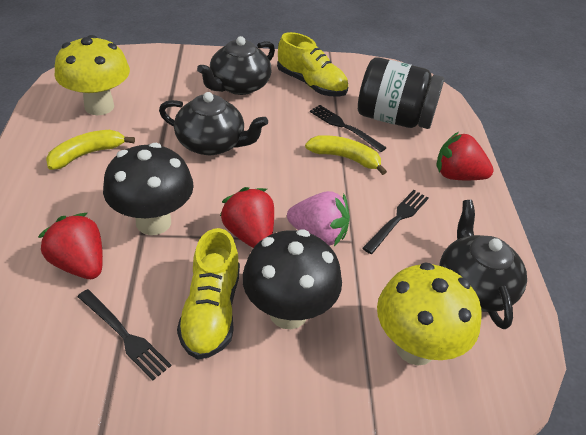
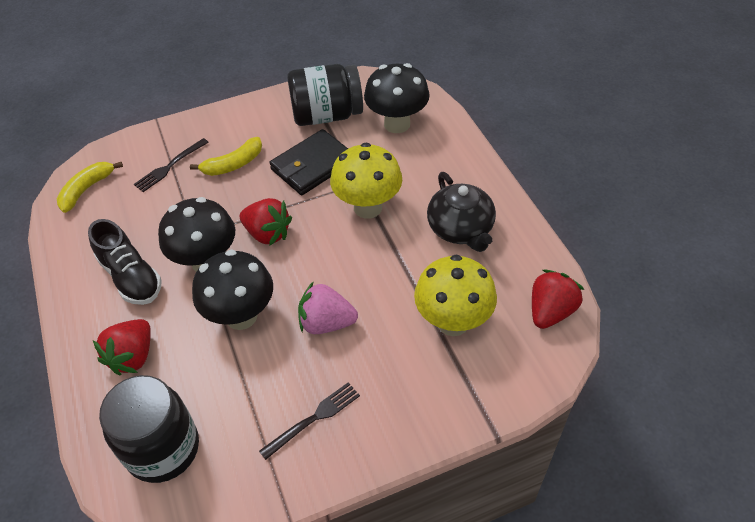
black fork: 3 -> 2
black jar: 1 -> 2
black mushroom: 2 -> 3
black shoe: 0 -> 1
black teapot: 3 -> 1
black wallet: 0 -> 1
yellow shoe: 2 -> 0

